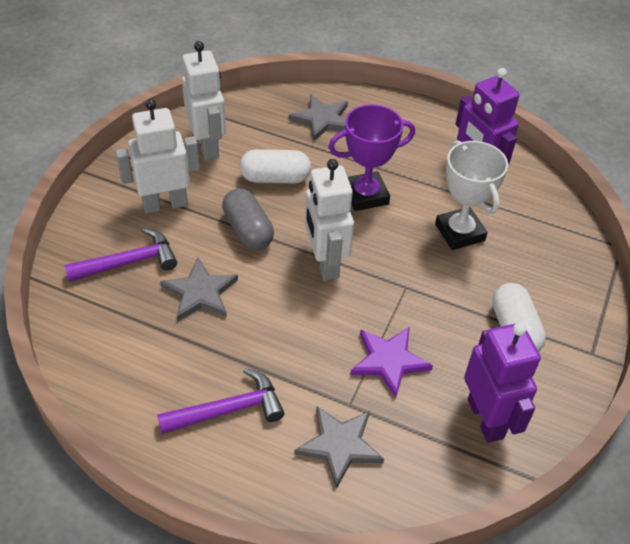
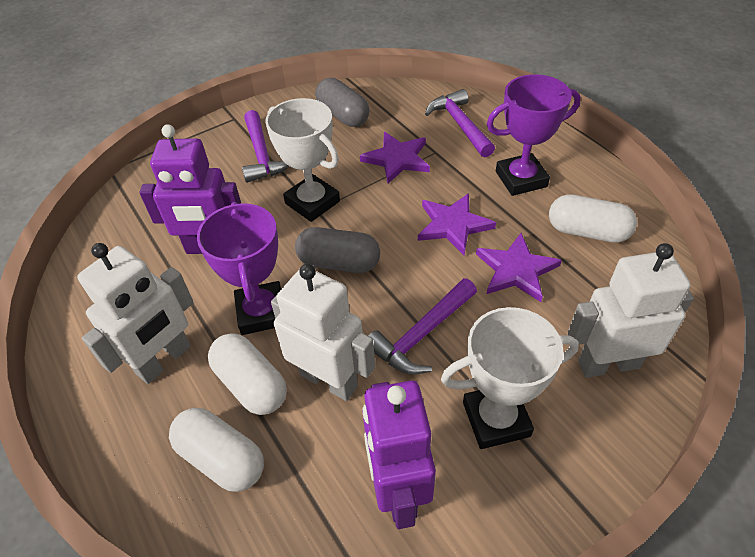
grey capsule: 1 -> 2
grey star: 3 -> 0
purple hammer: 2 -> 3
purple star: 1 -> 3
purple trophy: 1 -> 2
white capsule: 2 -> 3
white trophy: 1 -> 2

